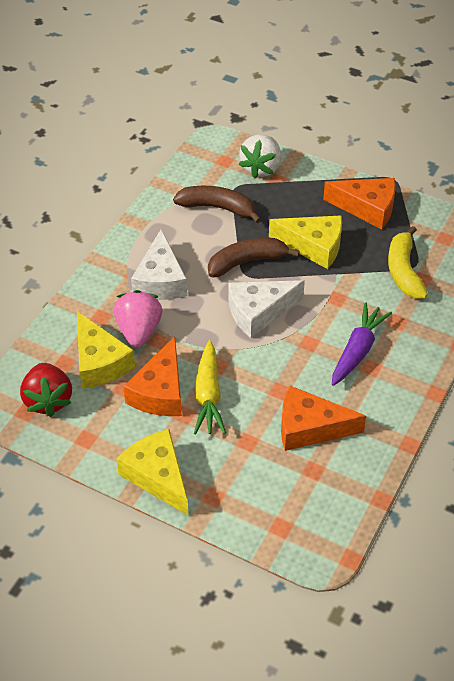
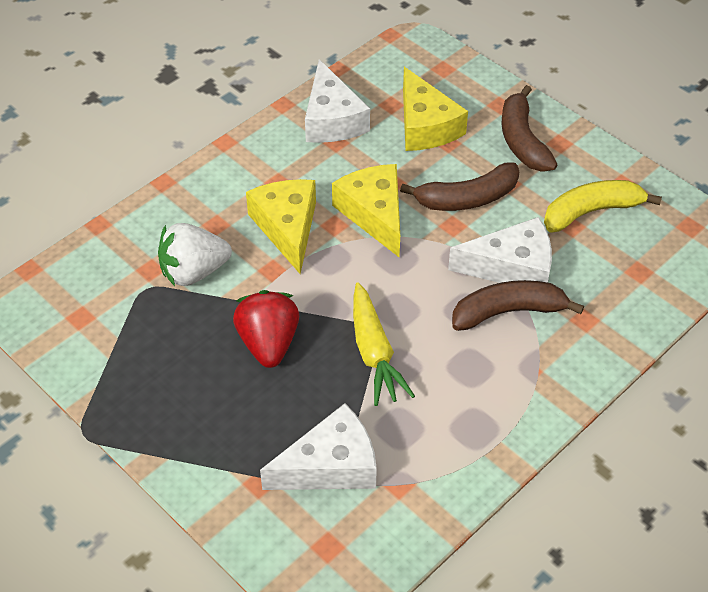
brown banana: 2 -> 3
orange cheese: 3 -> 0
pink strawberry: 1 -> 0
purple carrot: 1 -> 0
white cheese: 2 -> 3

